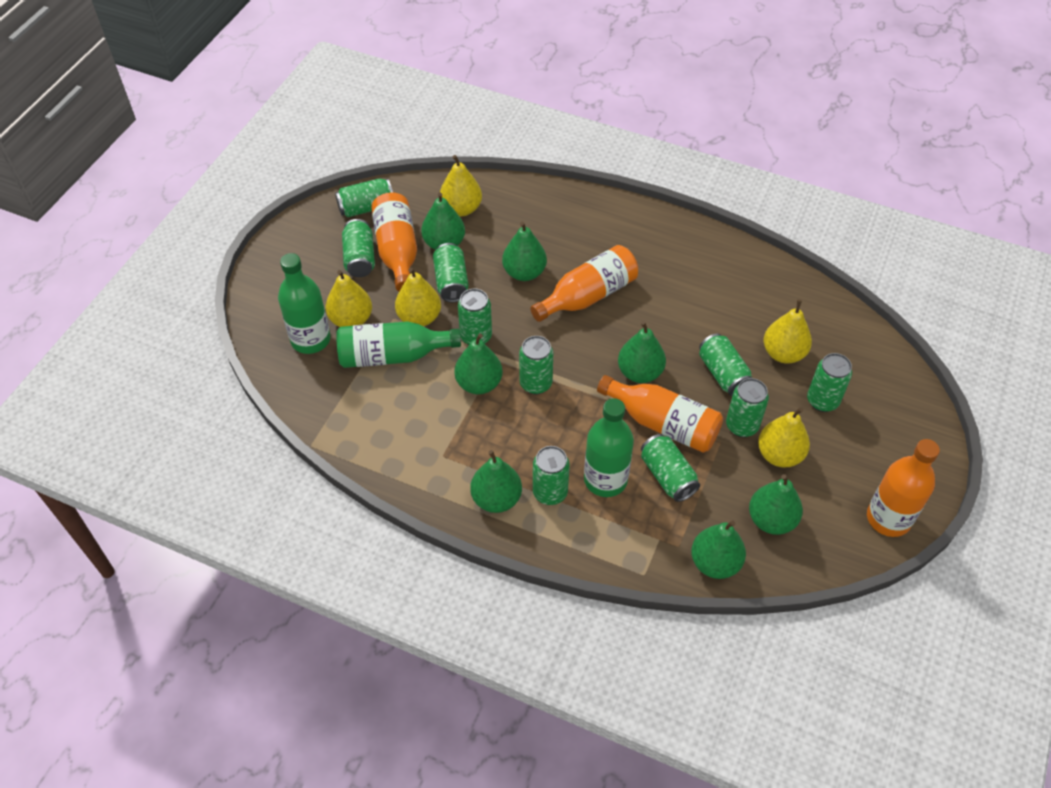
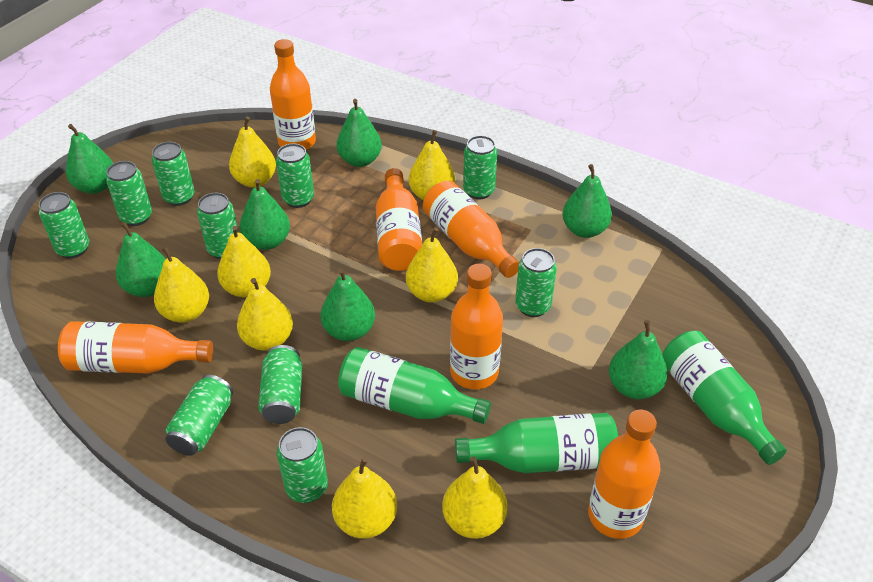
orange bottle: 4 -> 6
yellow pear: 5 -> 8

